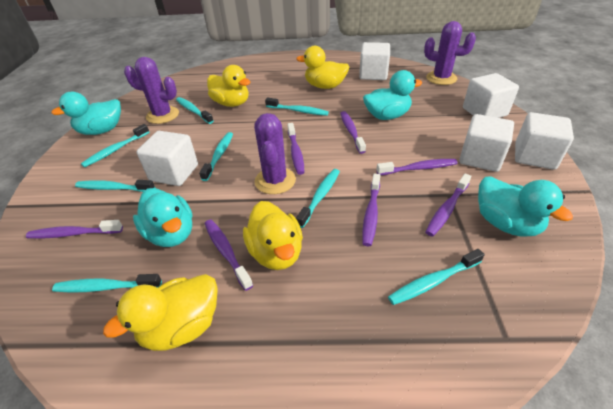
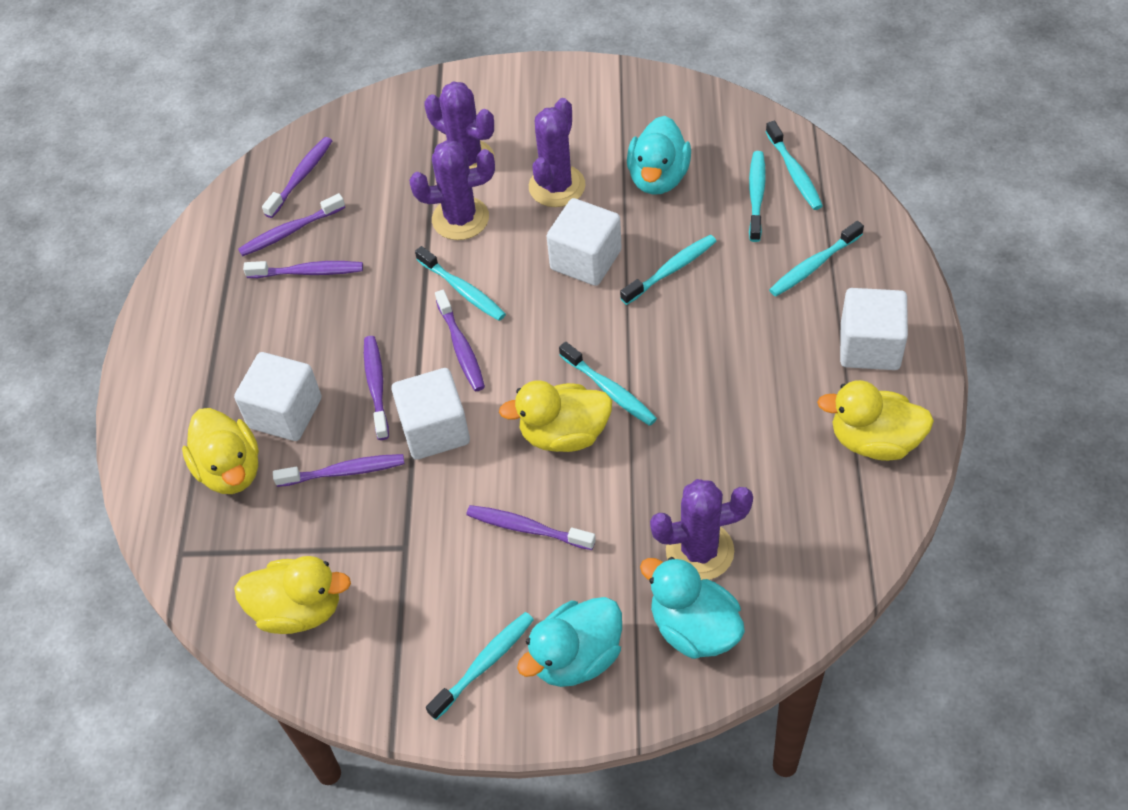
purple cactus: 3 -> 4
turquoise duck: 4 -> 3
turquoise toothbrush: 8 -> 7
white cube: 5 -> 4

